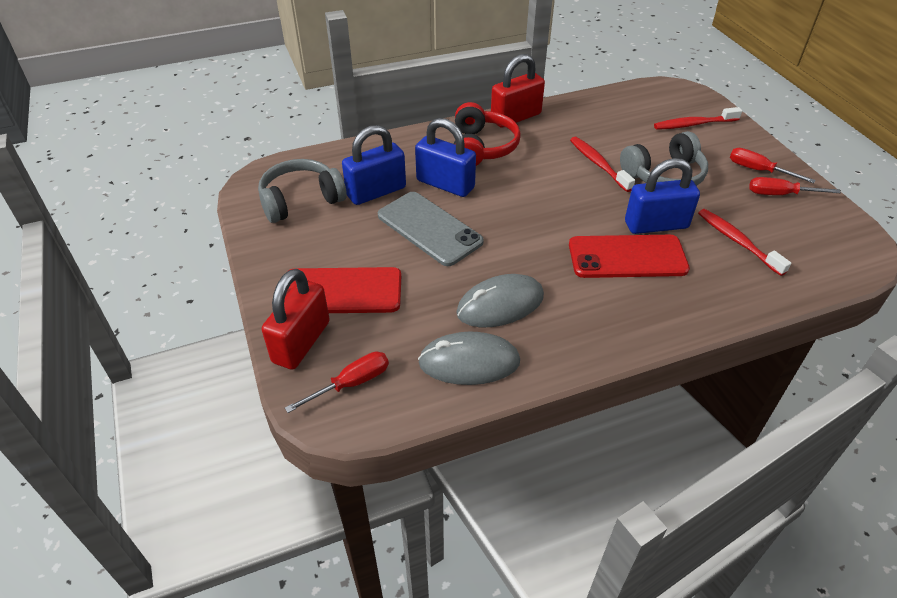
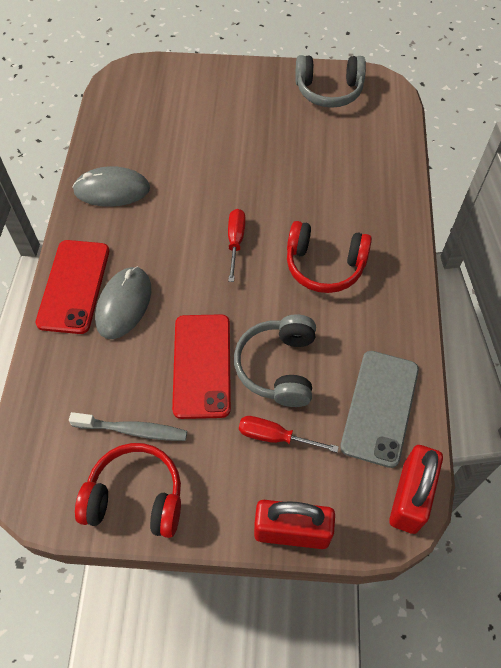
blue padlock: 3 -> 0
grey toothbrush: 0 -> 1
red headphones: 1 -> 2
red screwdriver: 3 -> 2
red toothbrush: 3 -> 0

